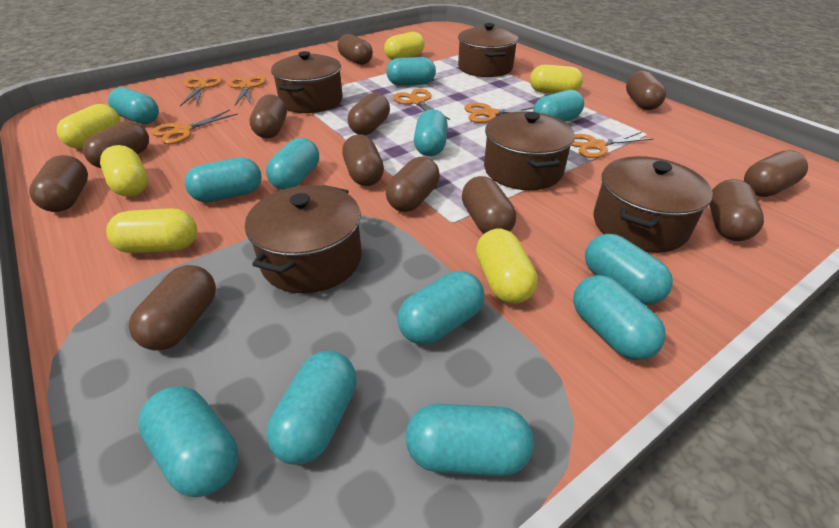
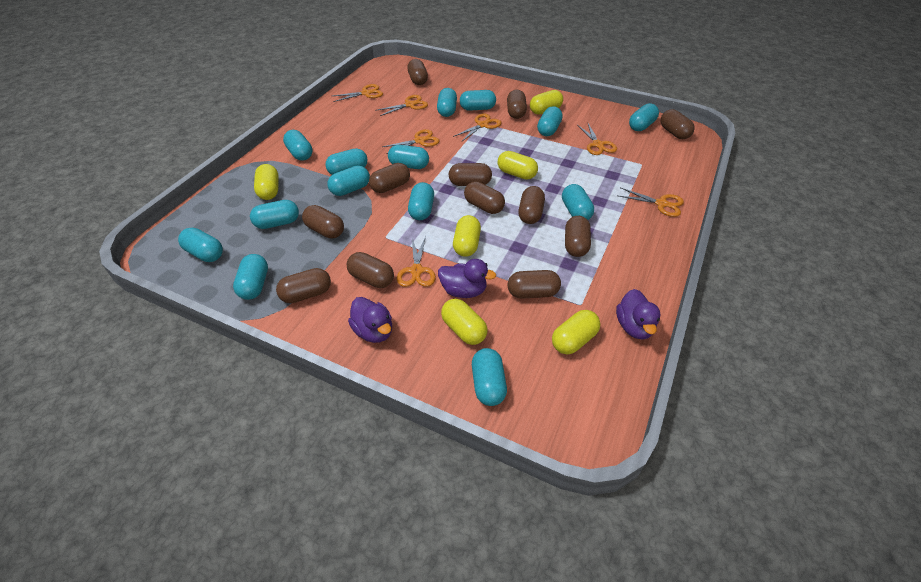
brown pot: 5 -> 0
orange scissors: 6 -> 7
purple duck: 0 -> 3
turquoise capsule: 12 -> 14

